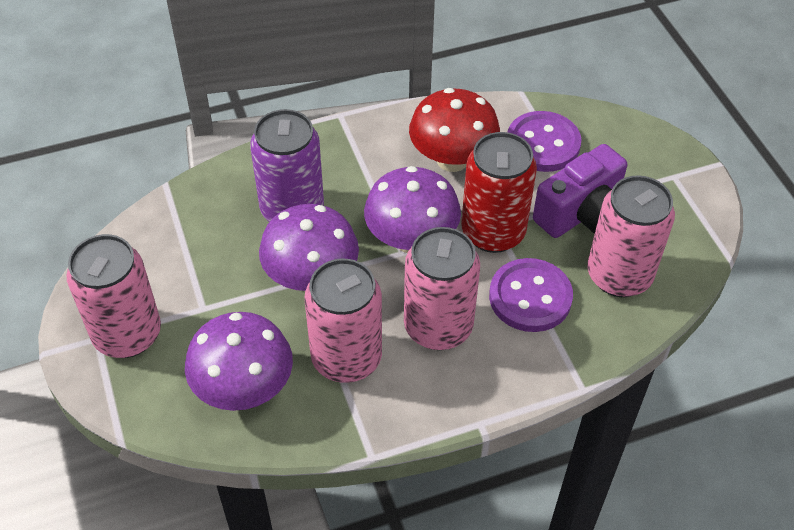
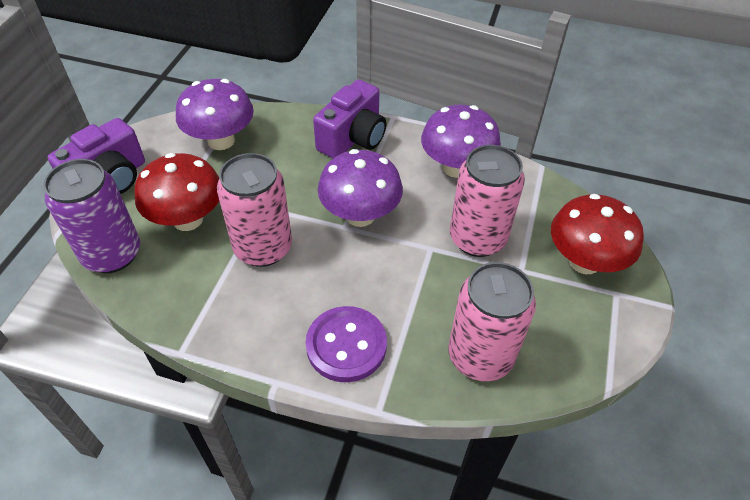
pink can: 4 -> 3
purple button: 2 -> 1
purple camera: 1 -> 2
red can: 1 -> 0
red mushroom: 1 -> 2

